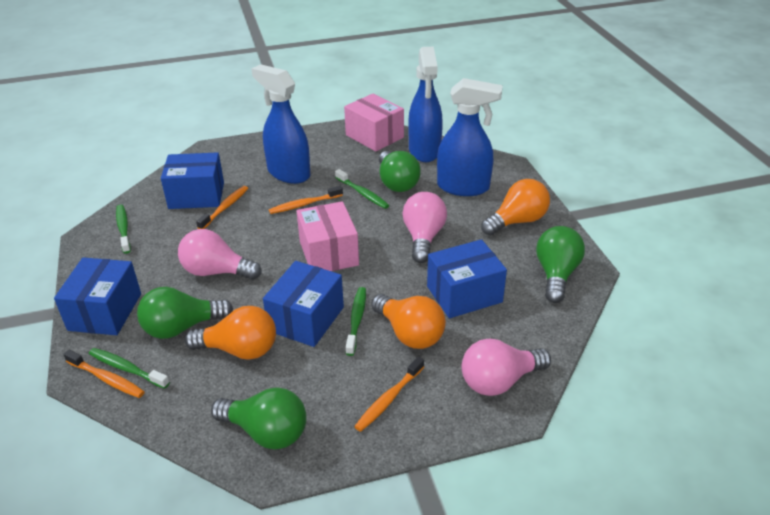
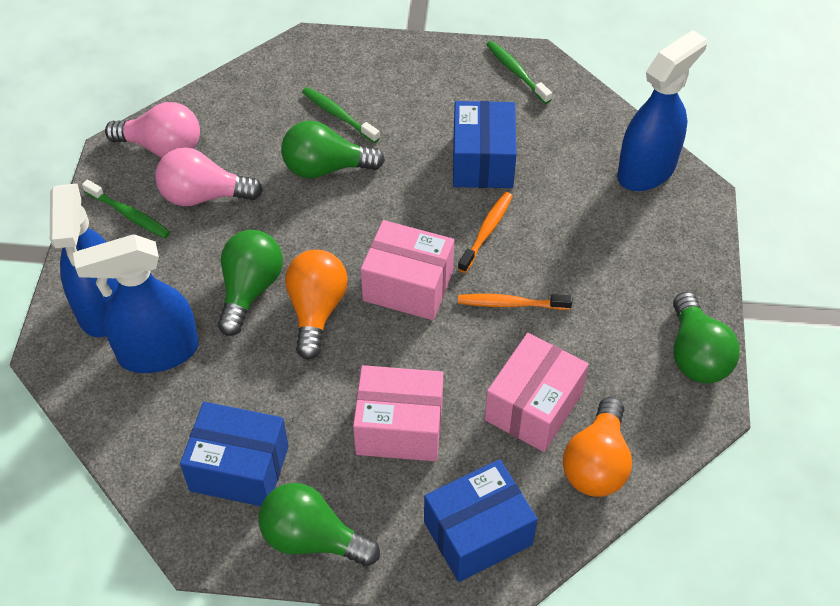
blue box: 4 -> 3
green toothbrush: 4 -> 3
orange light bulb: 3 -> 2
orange toothbrush: 4 -> 2
pink box: 2 -> 3
pink light bulb: 3 -> 2

